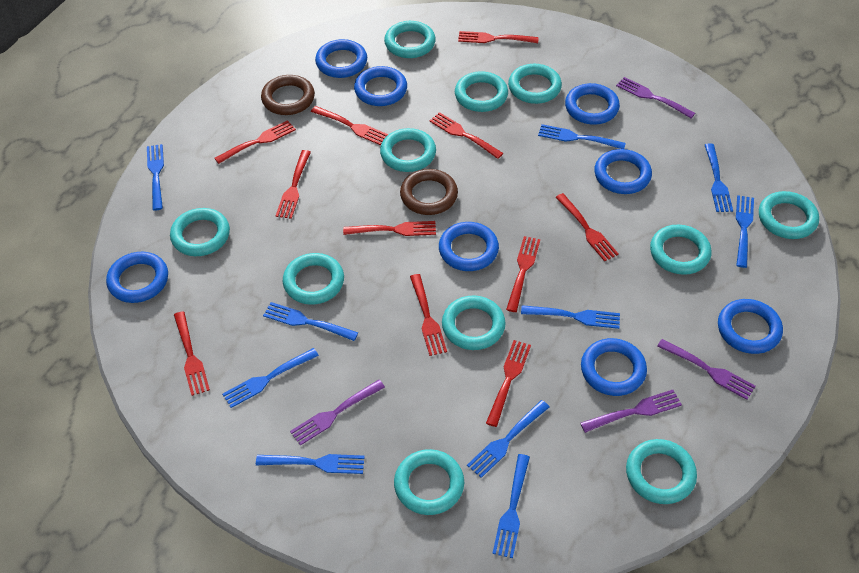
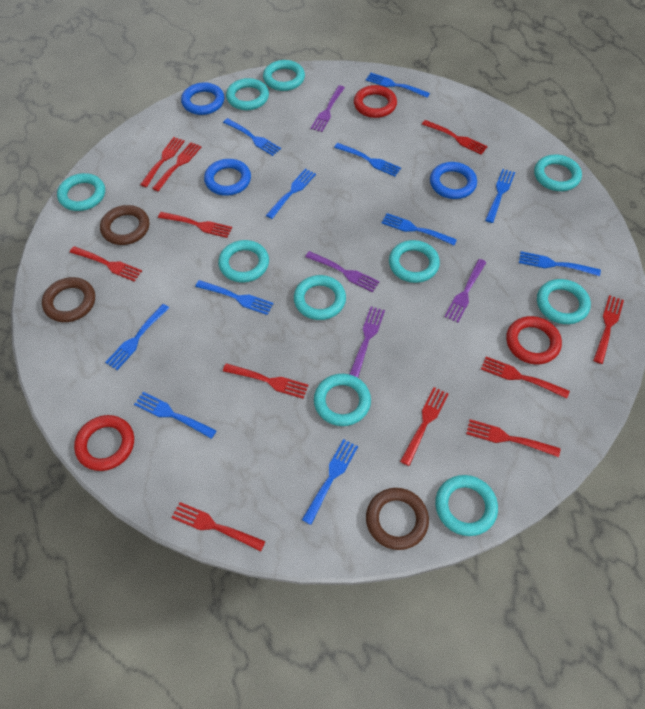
blue fork: 10 -> 11
blue ring: 8 -> 3
brown ring: 2 -> 3
red ring: 0 -> 3
turquoise ring: 11 -> 10

